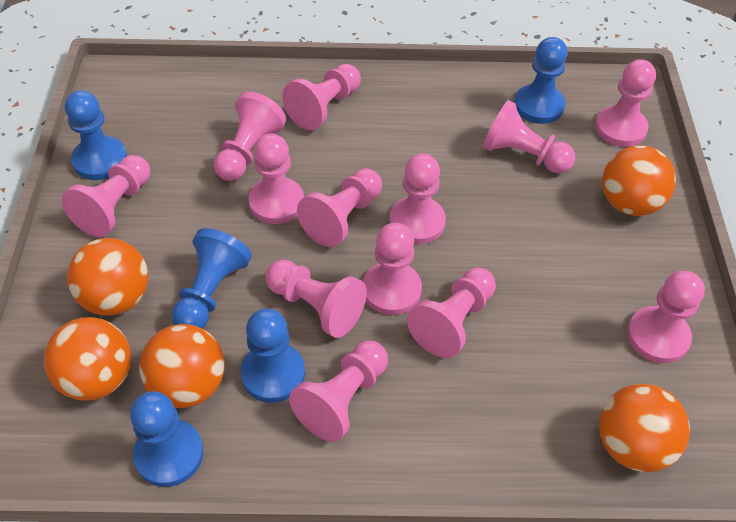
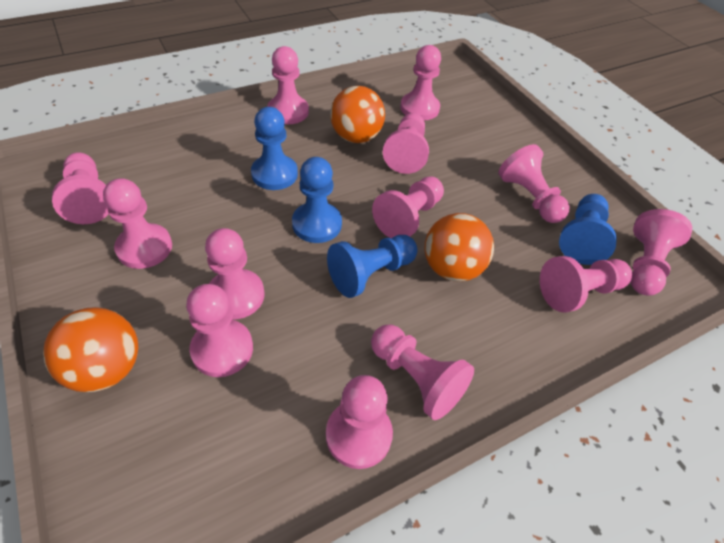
blue pawn: 5 -> 4
orange ball: 5 -> 3

